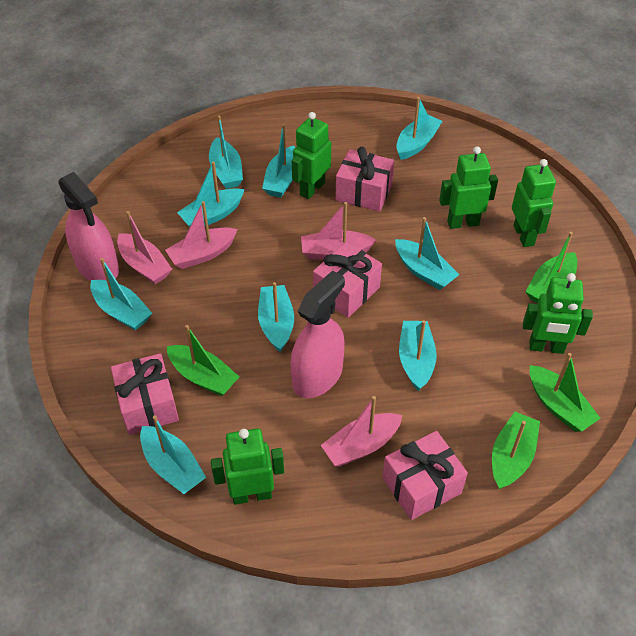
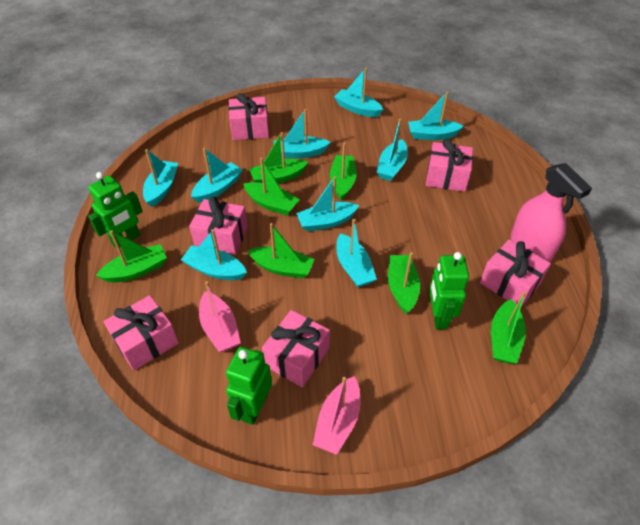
green boat: 4 -> 7
green robot: 5 -> 3
pink boat: 4 -> 2
pink gift: 4 -> 6
pink spray bottle: 2 -> 1

